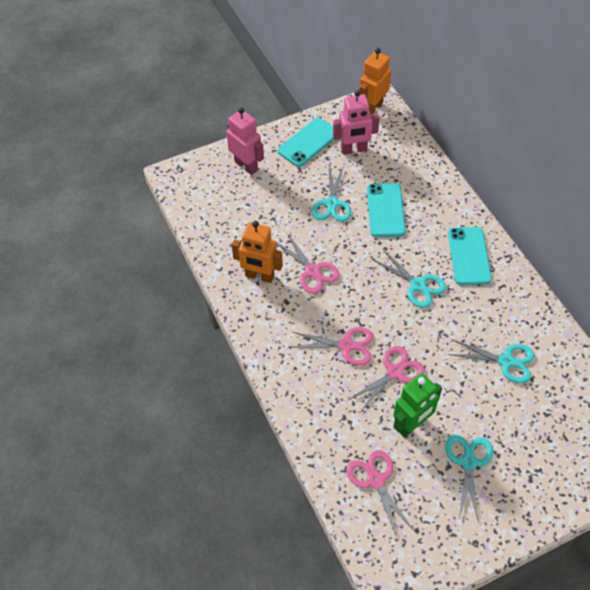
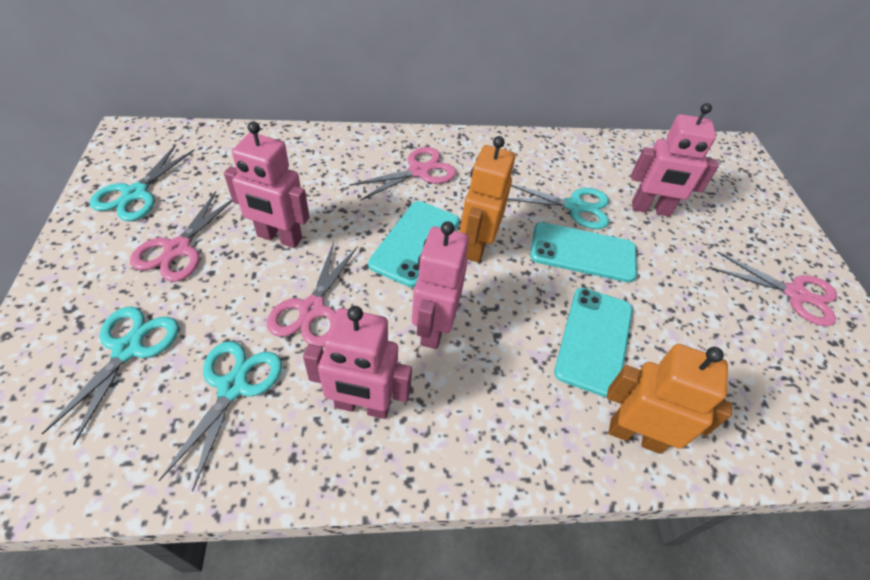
green robot: 1 -> 0
pink robot: 2 -> 4

